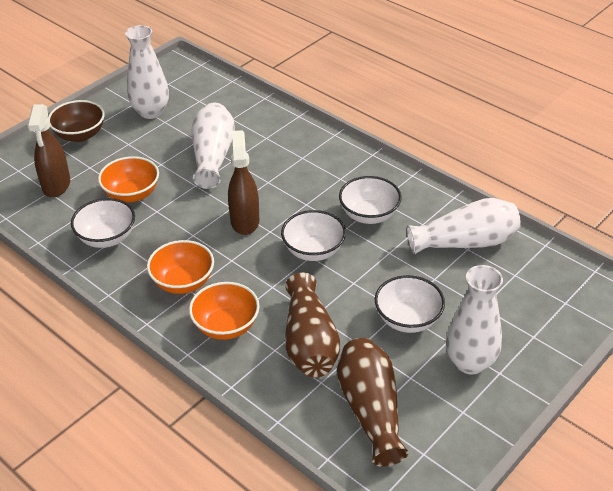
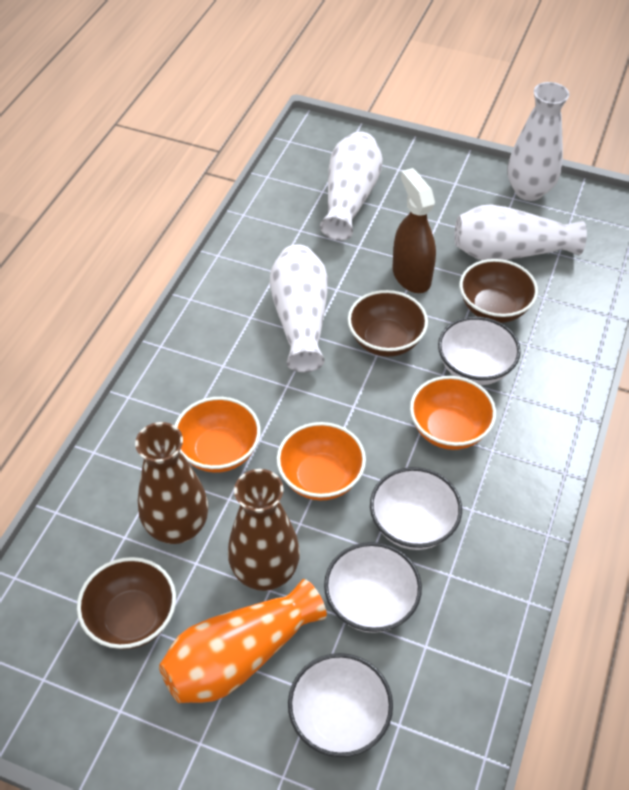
brown bowl: 1 -> 3
brown spray bottle: 2 -> 1
orange vase: 0 -> 1

